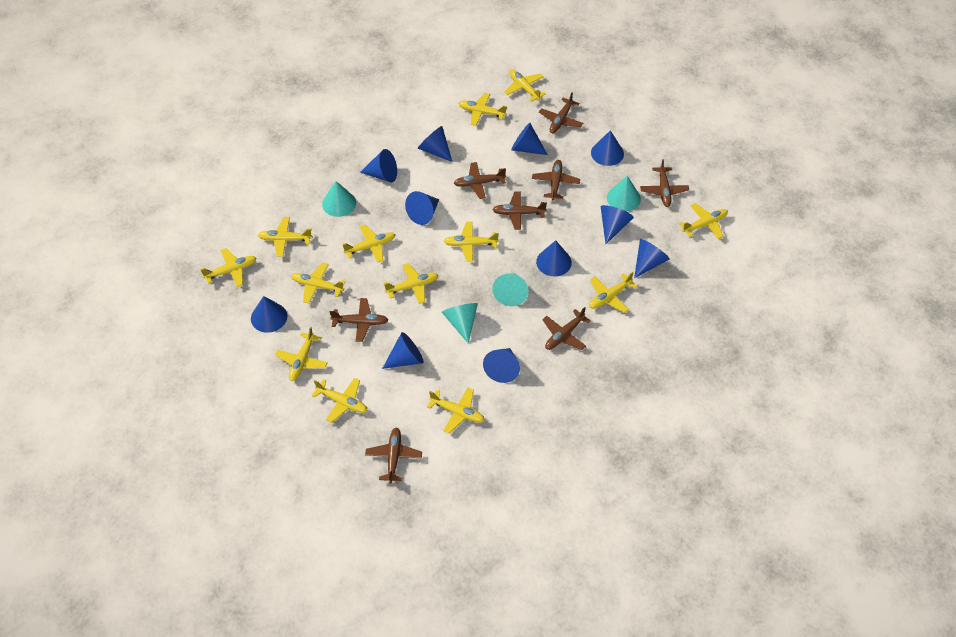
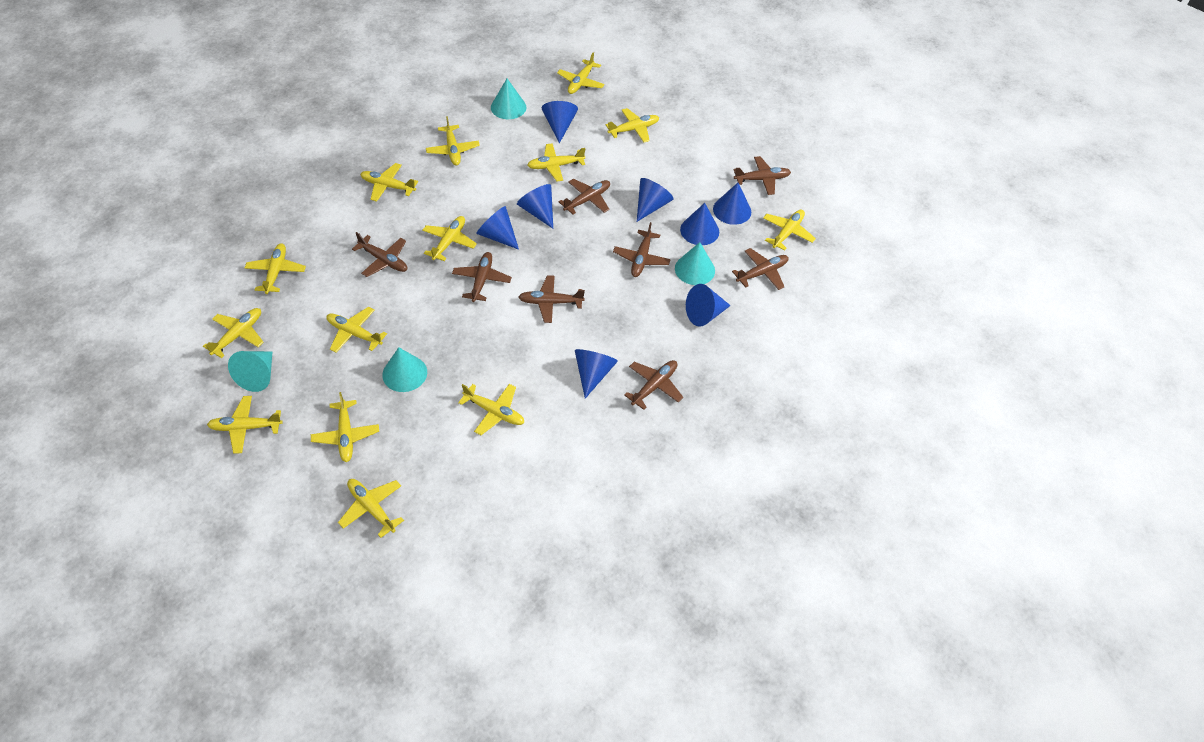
blue cone: 11 -> 8
yellow plane: 13 -> 14

